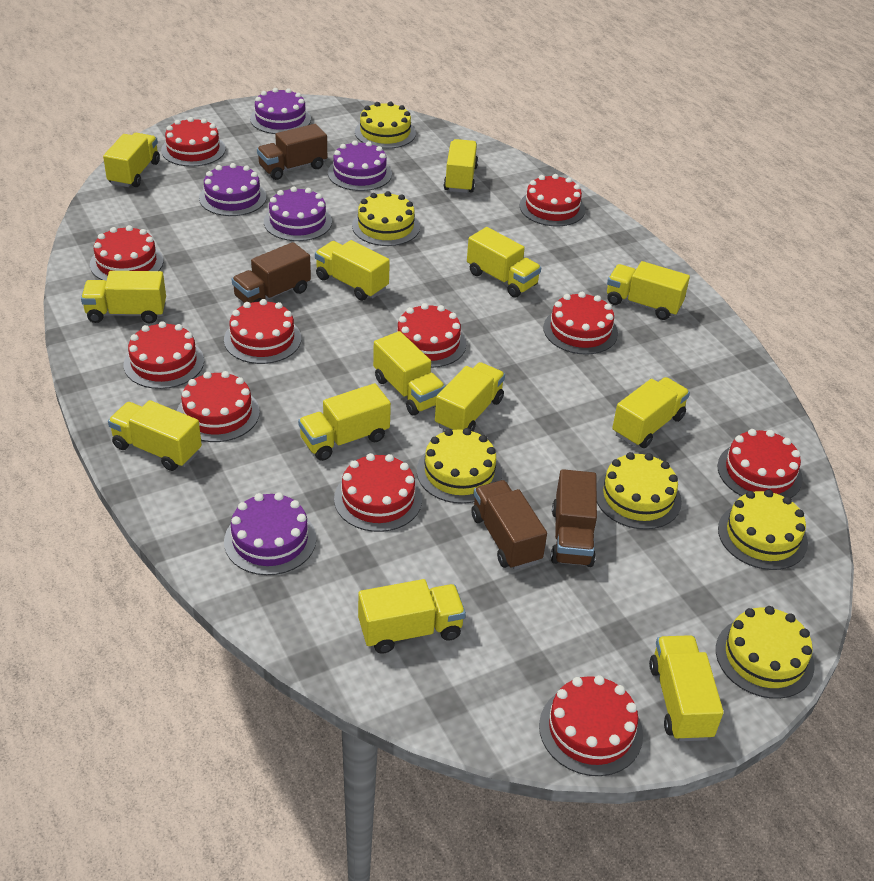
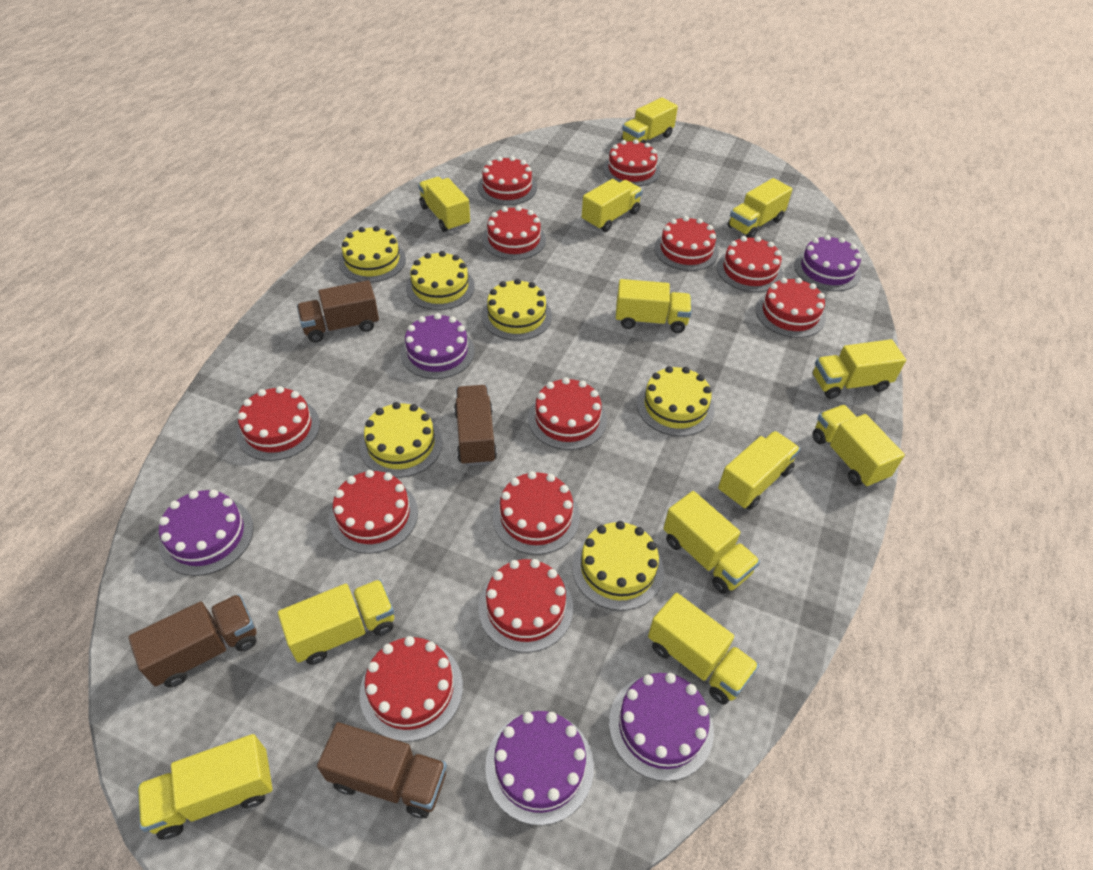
red cake: 11 -> 12
yellow truck: 13 -> 12

